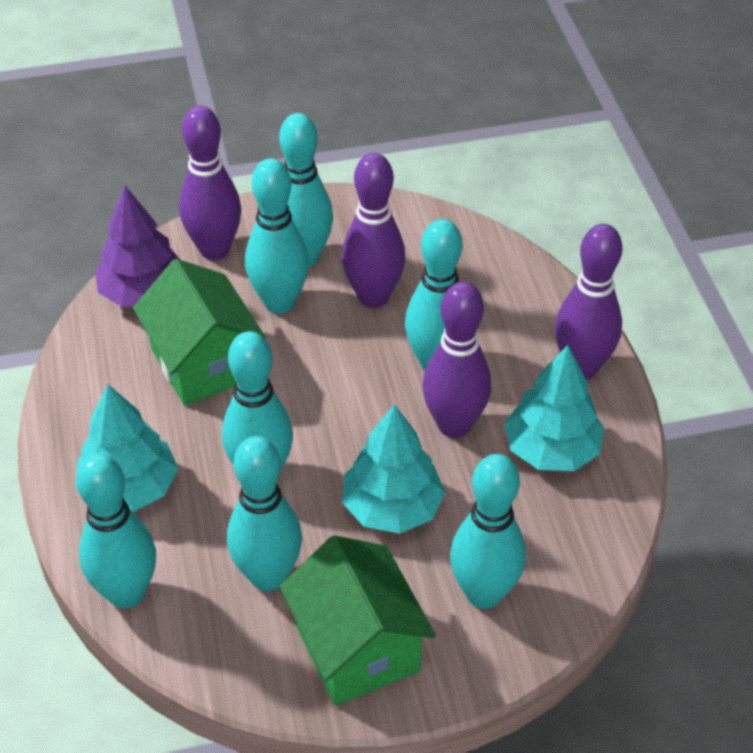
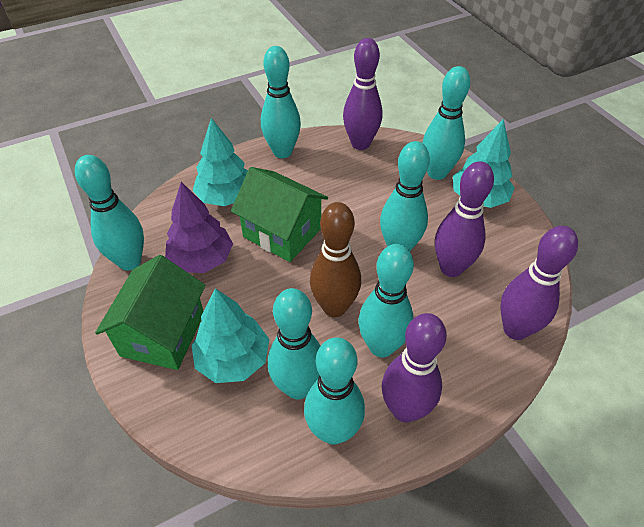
brown bowling pin: 0 -> 1

